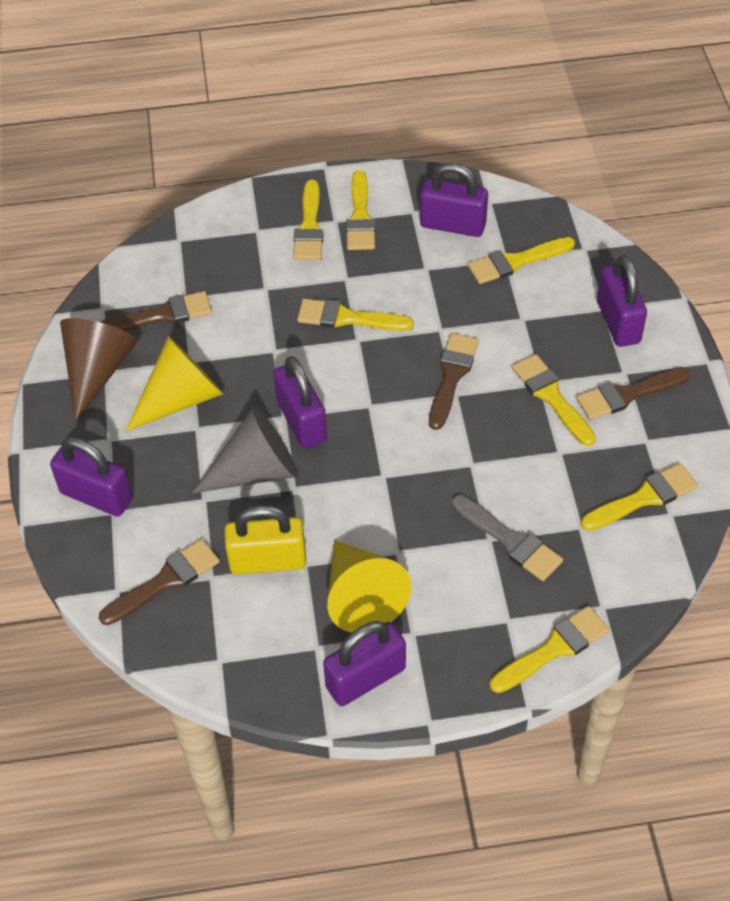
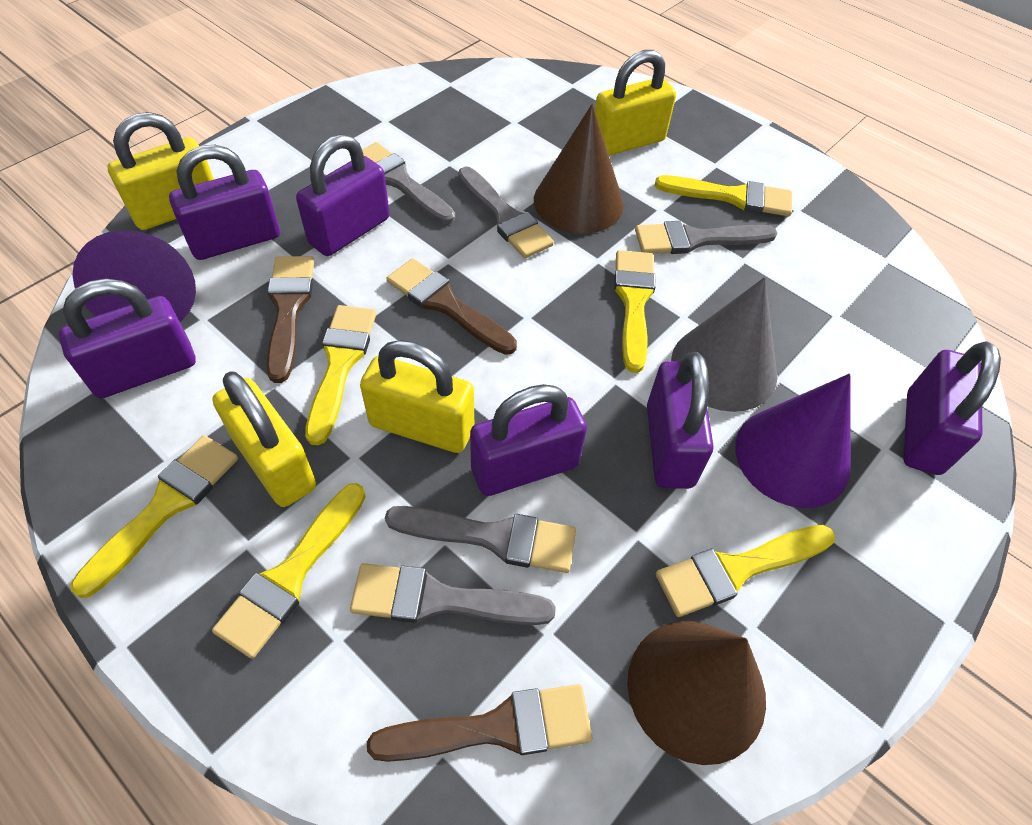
brown brush: 4 -> 3
brown cone: 1 -> 2
grey brush: 1 -> 5
purple cone: 0 -> 2
purple padlock: 5 -> 6
yellow brush: 7 -> 6
yellow cone: 2 -> 0
yellow padlock: 1 -> 4

